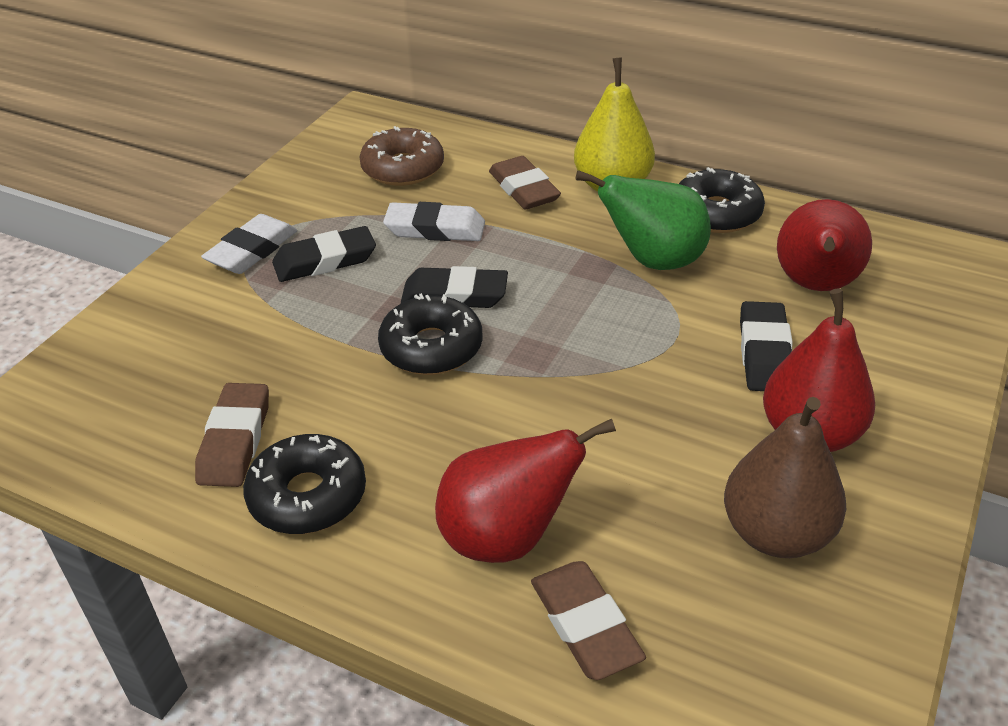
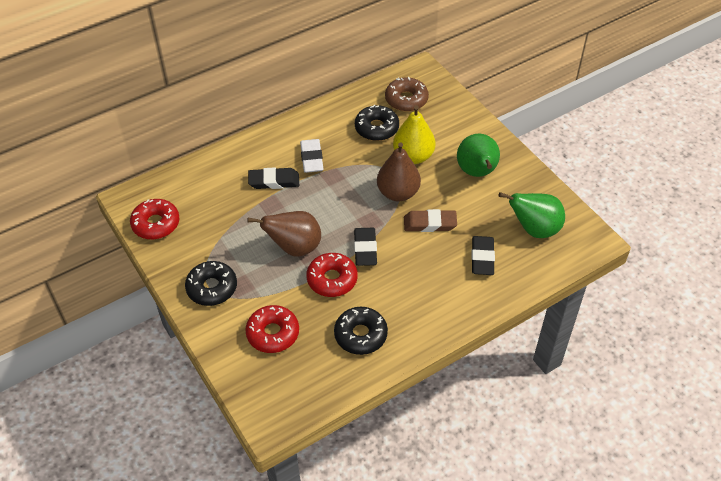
brown eraser: 3 -> 1
brown pear: 1 -> 2
green pear: 1 -> 2
red donut: 0 -> 3
red pear: 3 -> 0
white eraser: 2 -> 1

